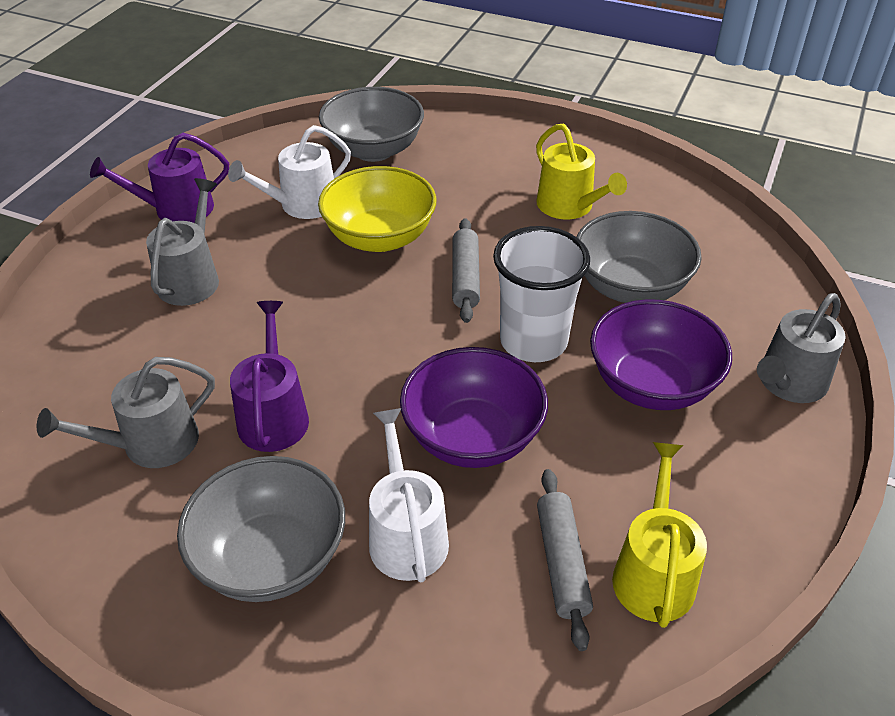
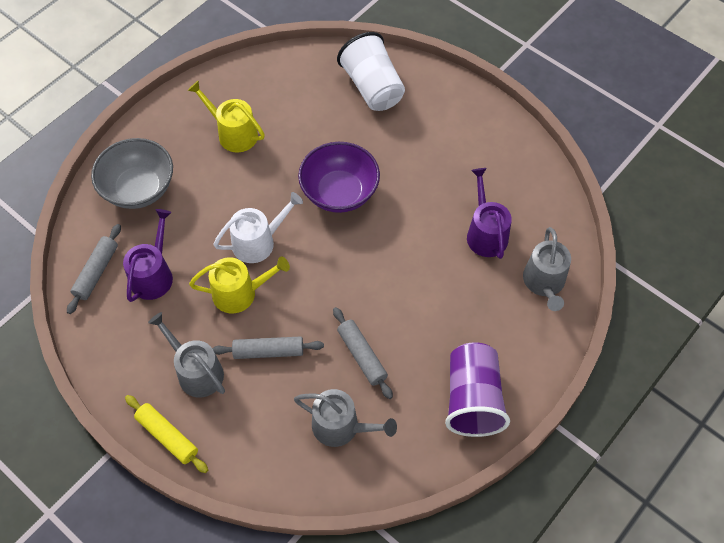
grey bowl: 3 -> 1
grey rolling pin: 2 -> 3
purple bowl: 2 -> 1
purple cup: 0 -> 1
white watering can: 2 -> 1
yellow bowl: 1 -> 0
yellow rolling pin: 0 -> 1

